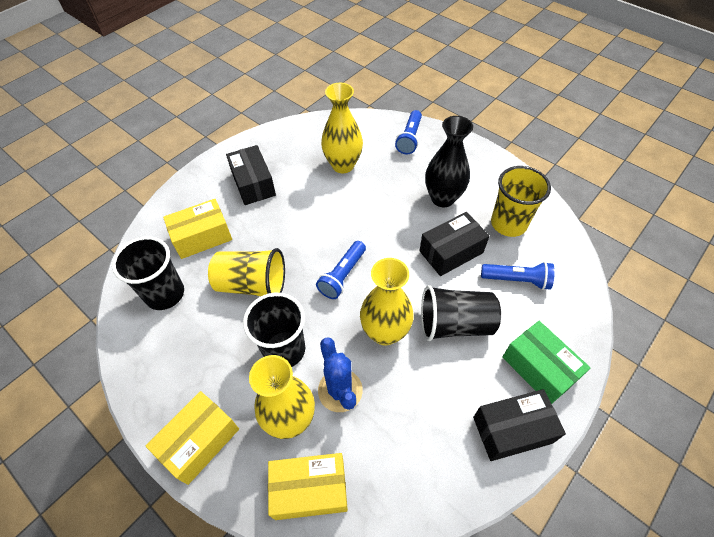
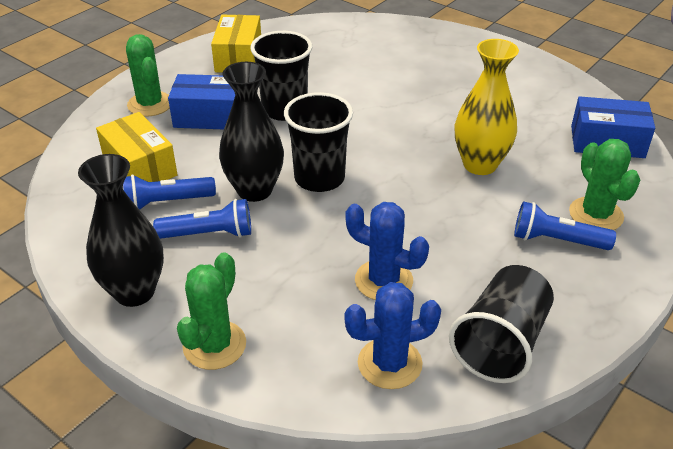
black box: 3 -> 0
black vase: 1 -> 2
blue box: 0 -> 2
blue cactus: 1 -> 2
green box: 1 -> 0
green cactus: 0 -> 3
yellow box: 3 -> 2
yellow cup: 2 -> 0
yellow vase: 3 -> 1

